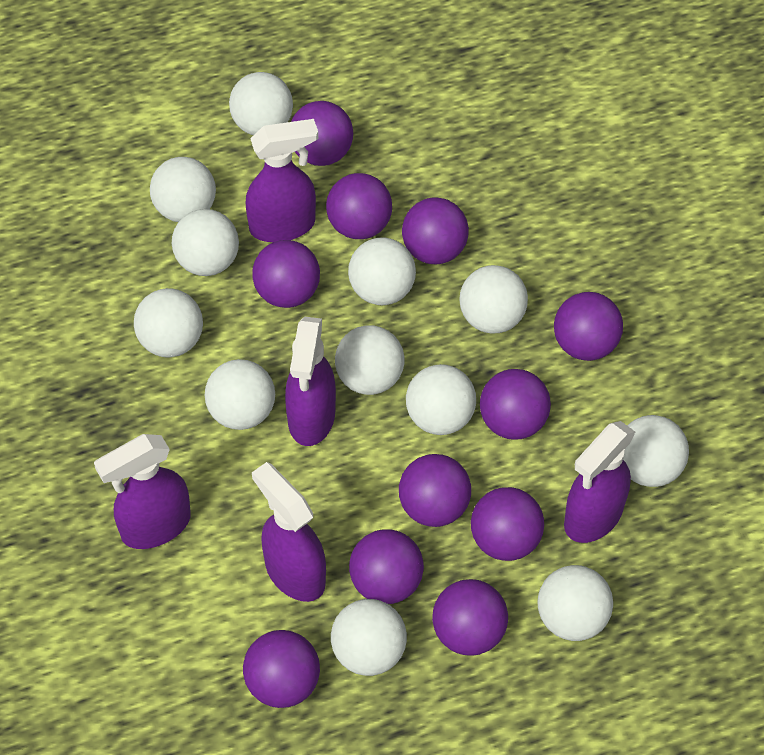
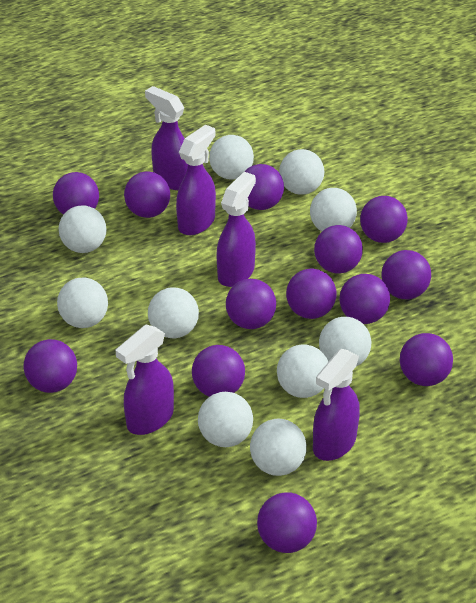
purple ball: 11 -> 13
white ball: 12 -> 10

